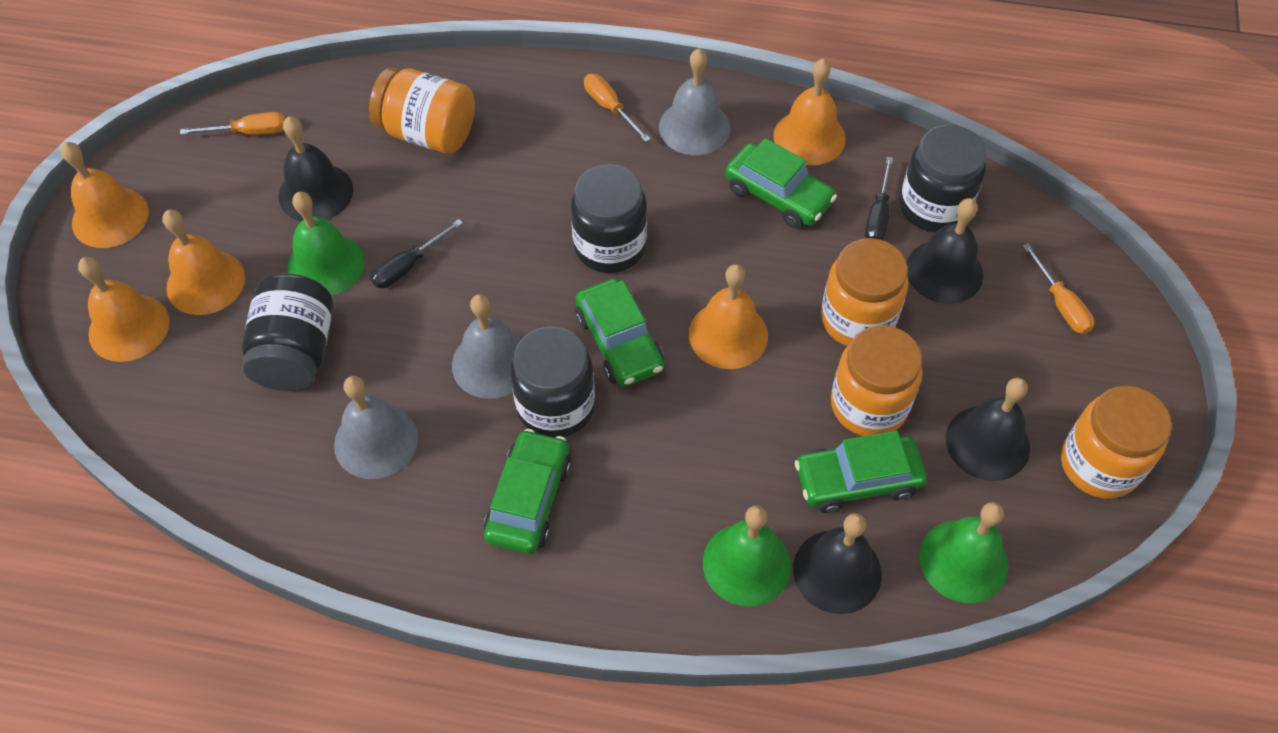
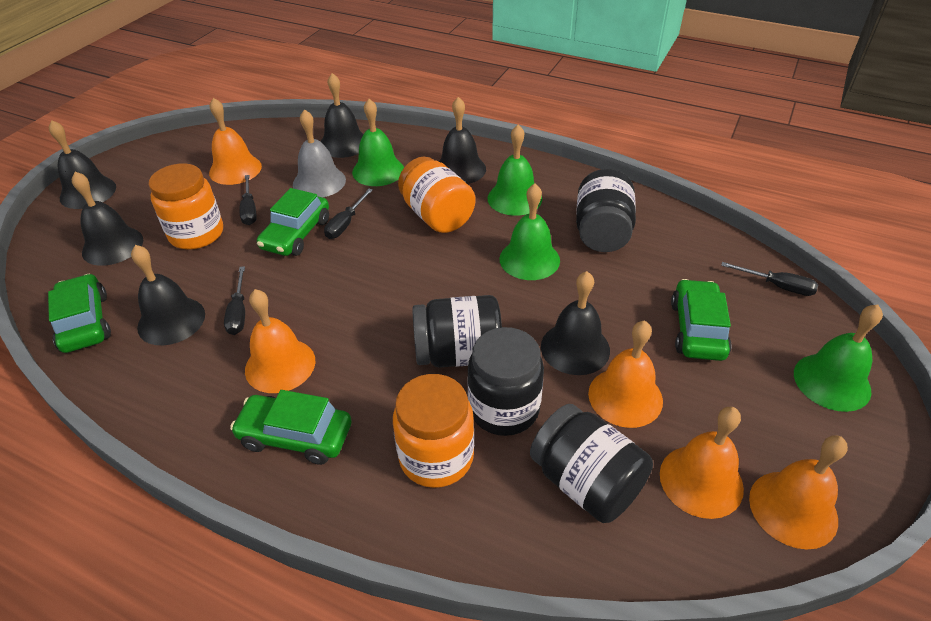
black bell: 4 -> 6
black screwdriver: 2 -> 4
green bell: 3 -> 4
grey bell: 3 -> 1
orange jar: 4 -> 3
orange screwdriver: 3 -> 0

